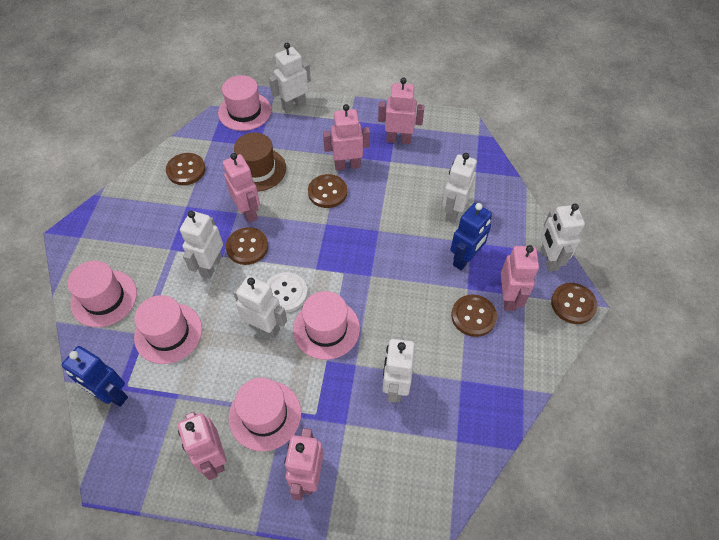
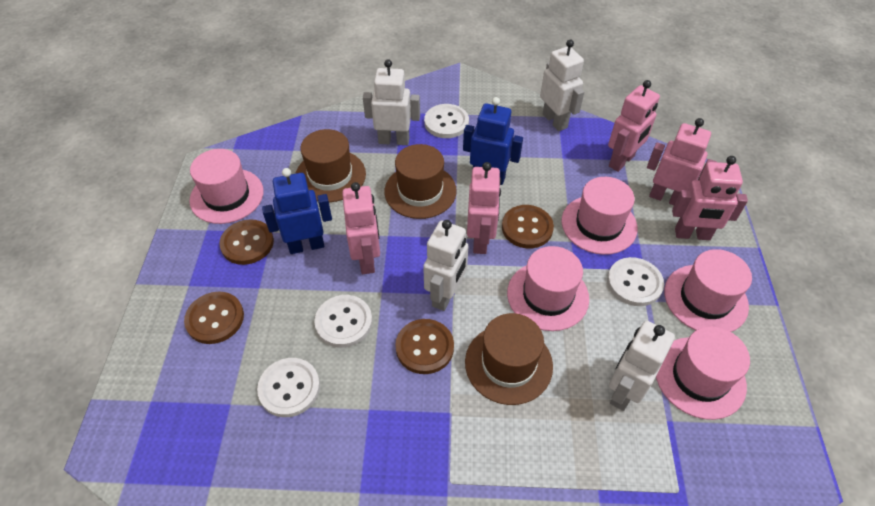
brown button: 5 -> 4
brown hat: 1 -> 3
pink robot: 6 -> 5
white button: 1 -> 4
white robot: 6 -> 4

